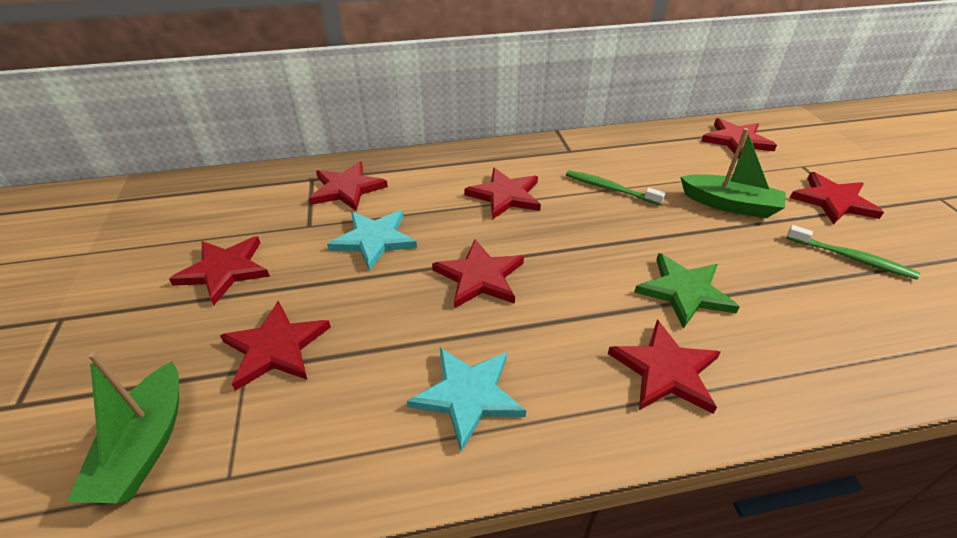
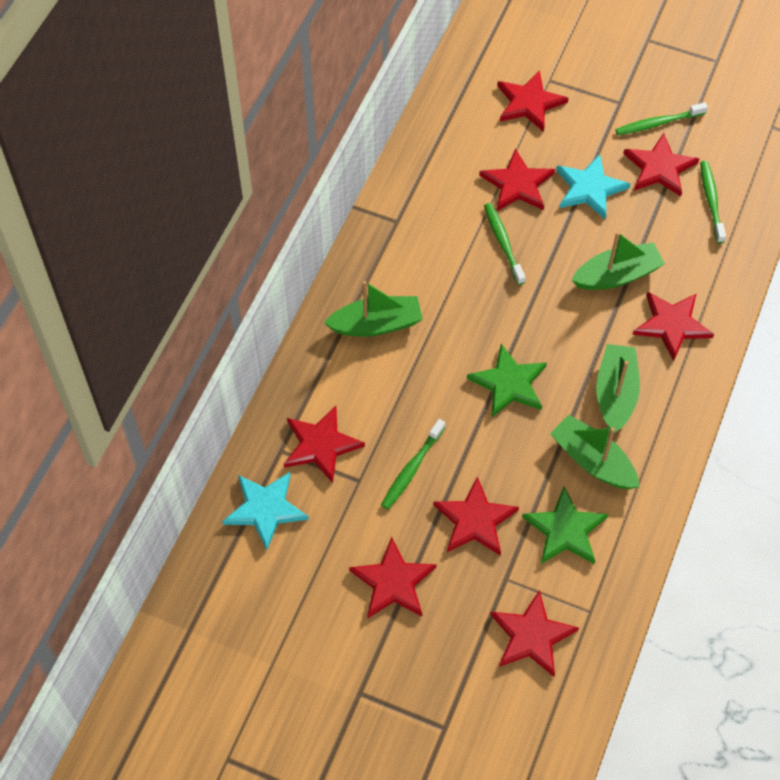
green boat: 2 -> 4
green star: 1 -> 2
green toothbrush: 2 -> 4

